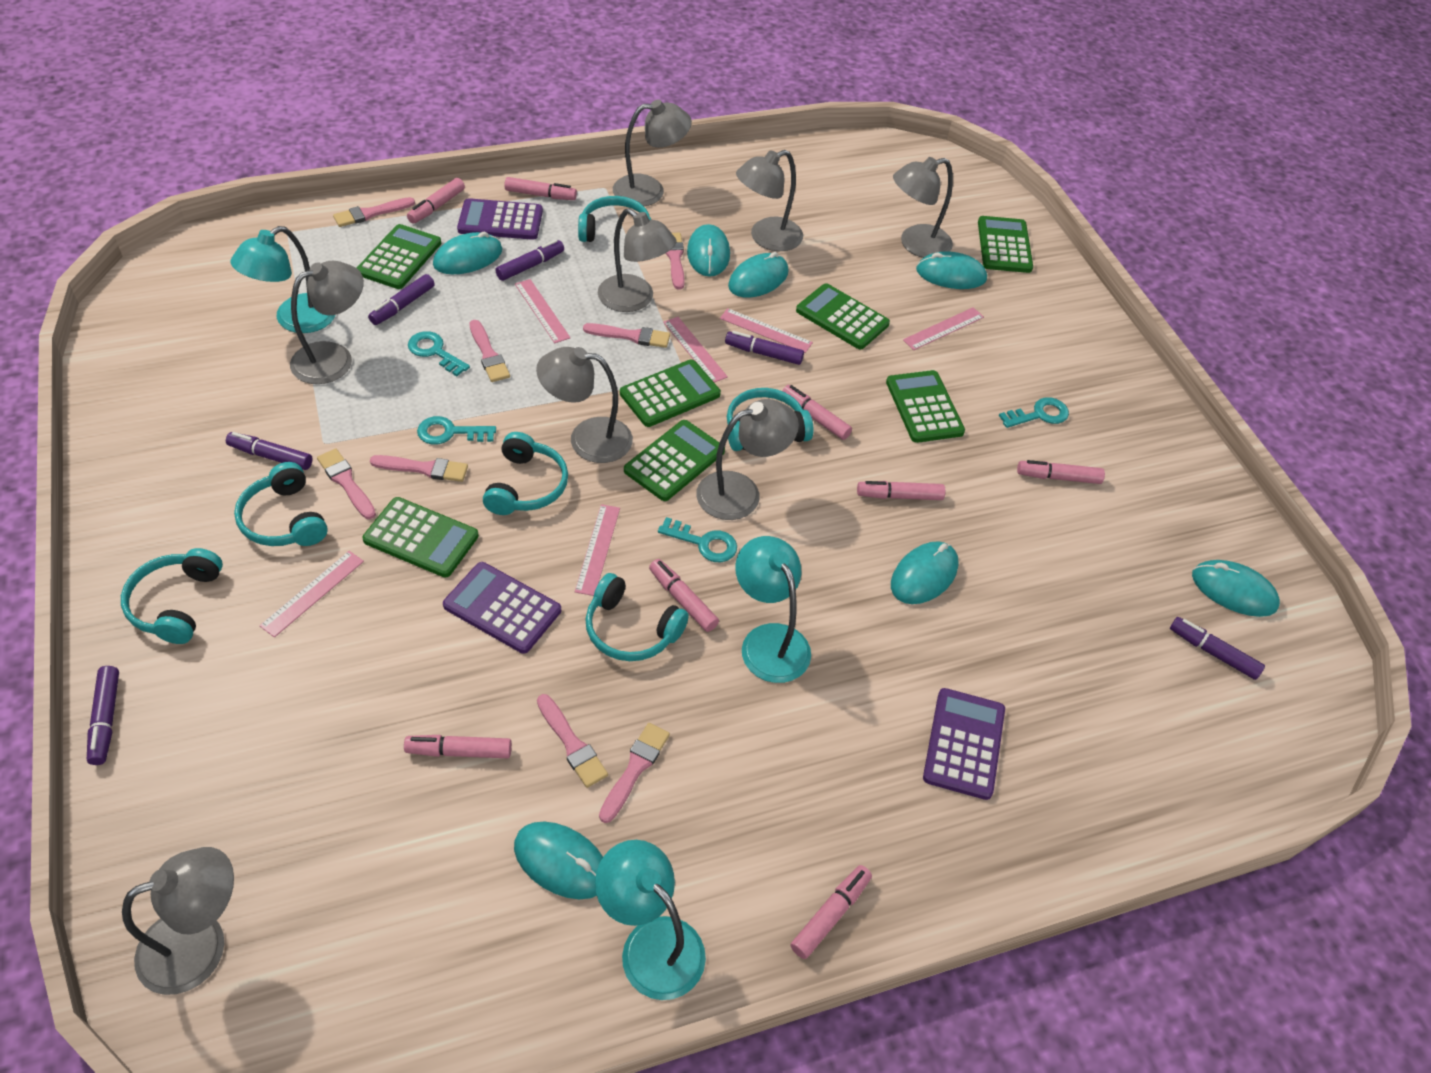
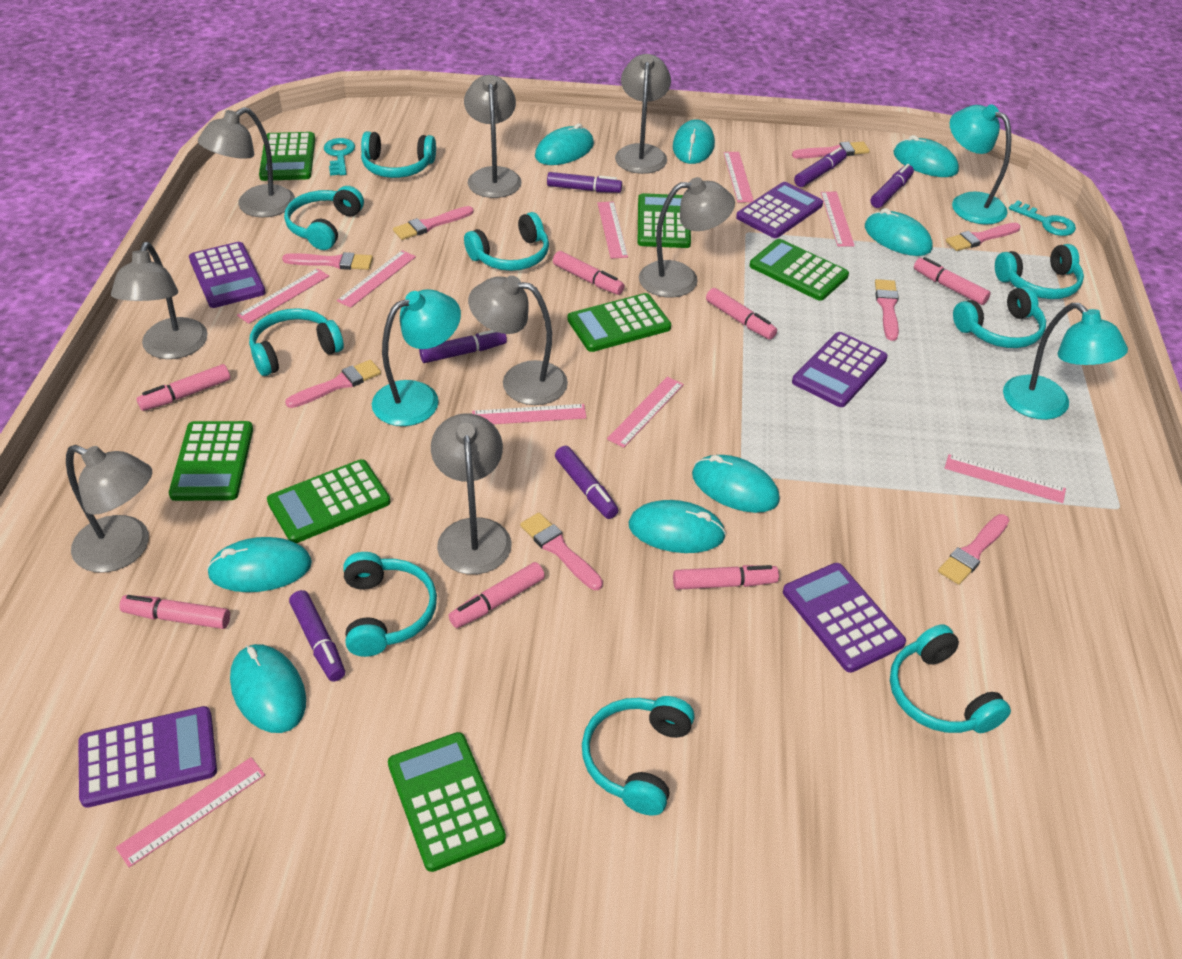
pink marker: 8 -> 7
pink ruler: 6 -> 9
purple calculator: 3 -> 5
turquoise headphones: 6 -> 9
turquoise key: 4 -> 2
turquoise mouse: 7 -> 8

